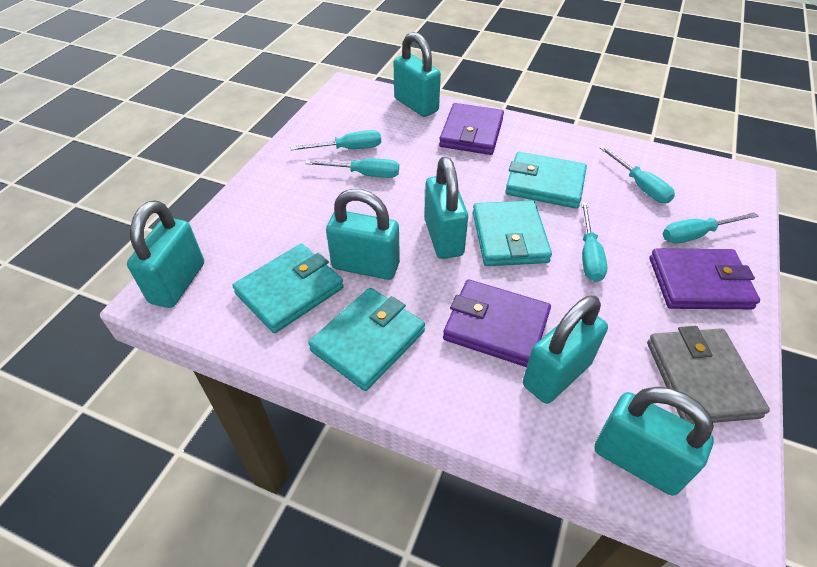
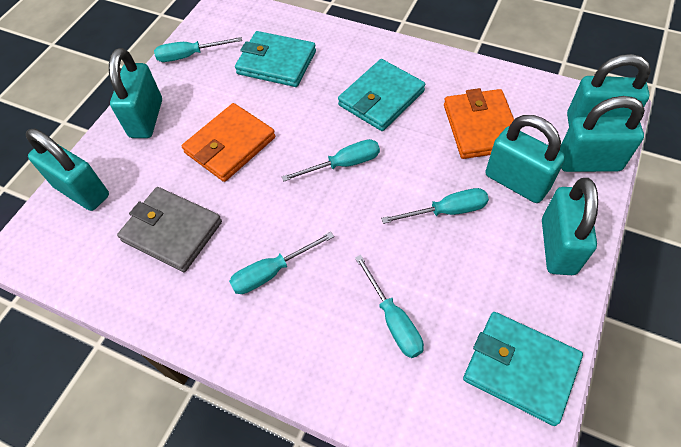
orange wallet: 0 -> 2
purple wallet: 3 -> 0
turquoise wallet: 4 -> 3

